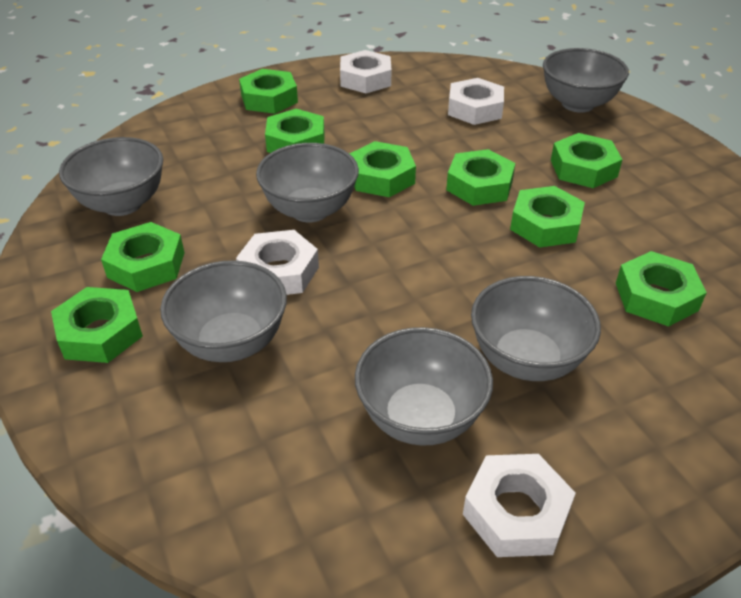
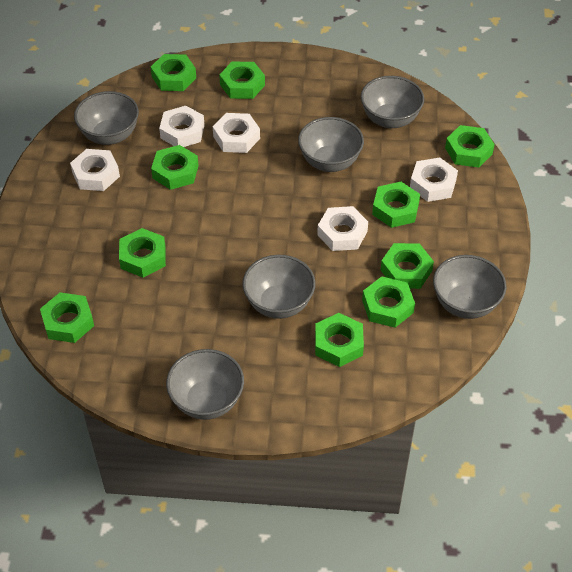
green nut: 9 -> 10
white nut: 4 -> 5

